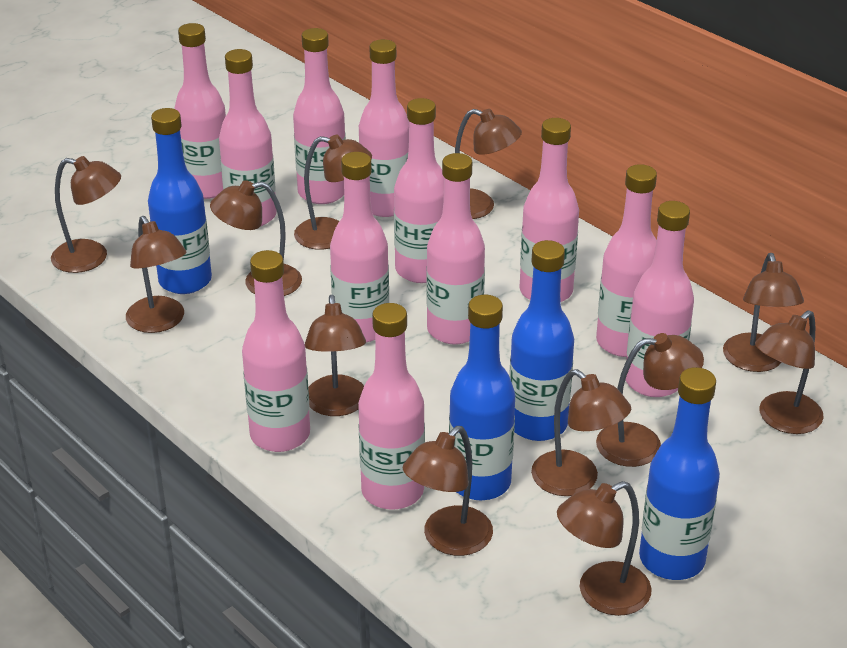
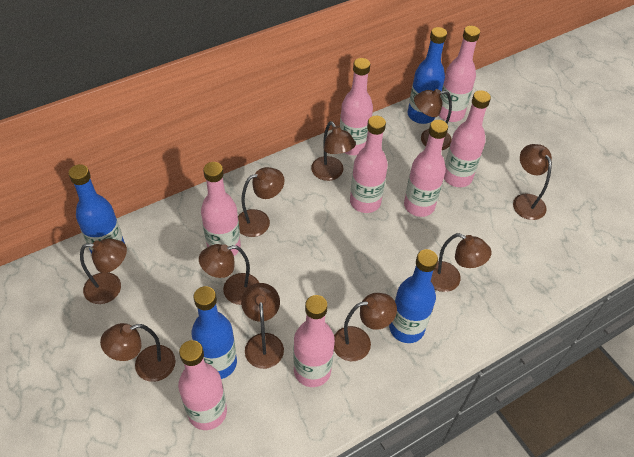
brown lamp: 12 -> 10
pink bottle: 12 -> 8

